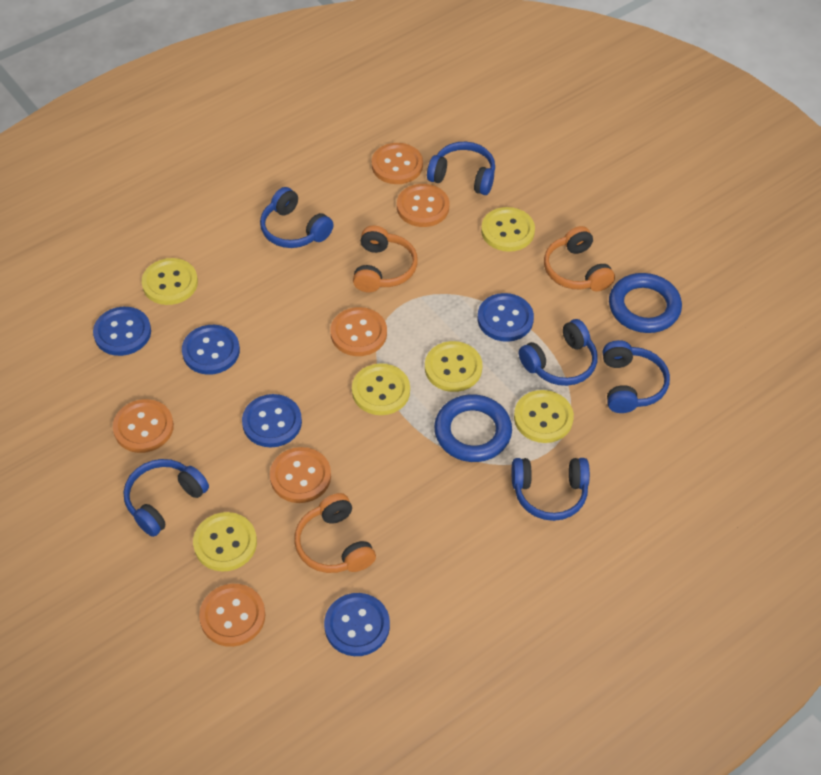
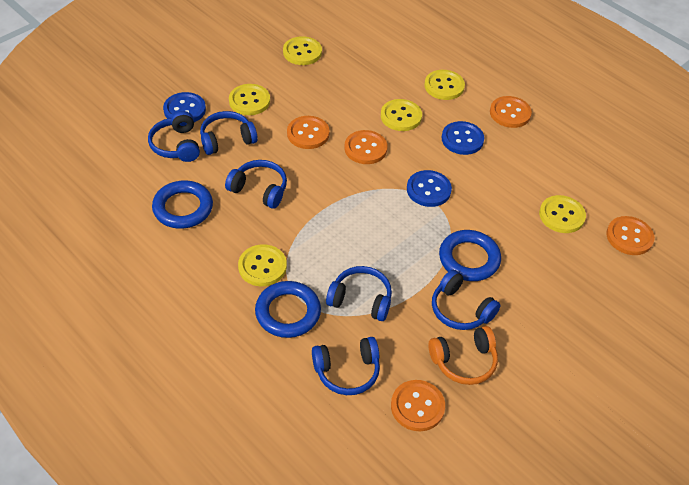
blue button: 5 -> 3
blue ring: 2 -> 3
orange button: 6 -> 5
orange headphones: 3 -> 1

